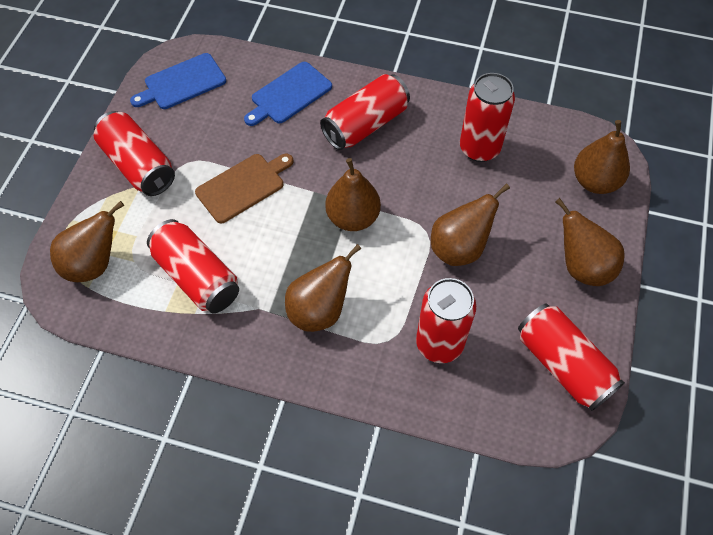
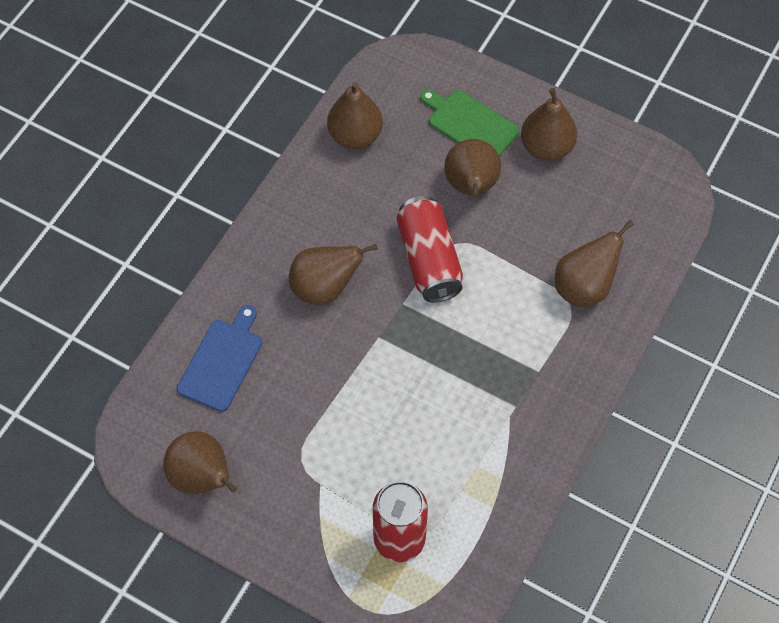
blue cutting board: 2 -> 1
brown cutting board: 1 -> 0
green cutting board: 0 -> 1
red can: 6 -> 2

